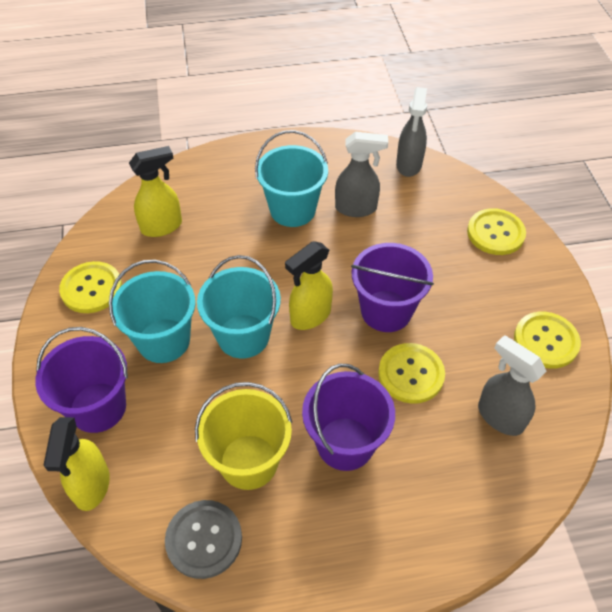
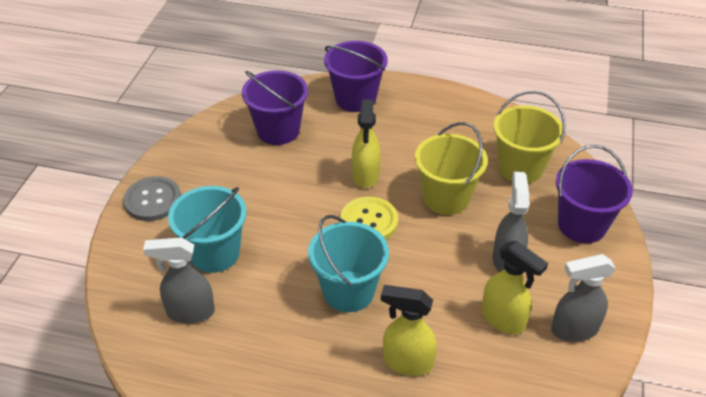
turquoise bucket: 3 -> 2
yellow bucket: 1 -> 2
yellow button: 4 -> 1

